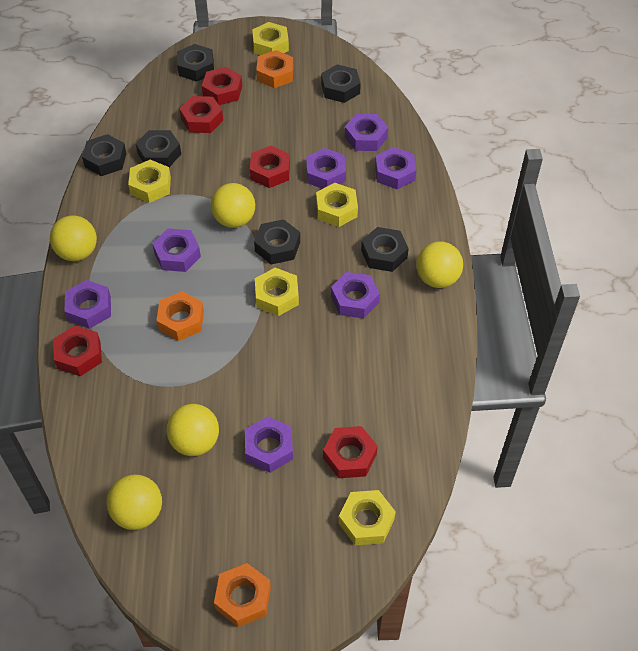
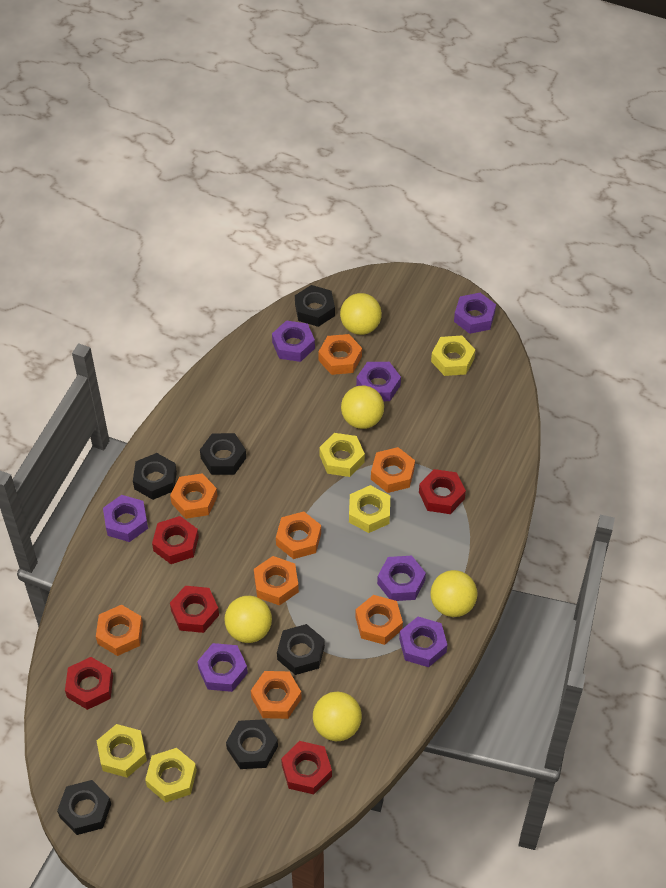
orange nut: 3 -> 8

